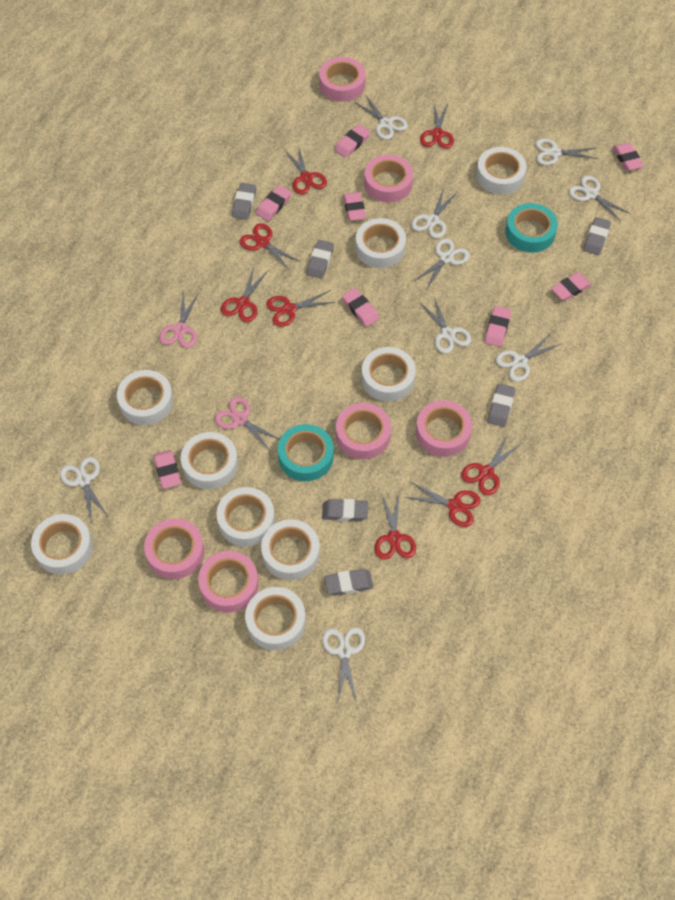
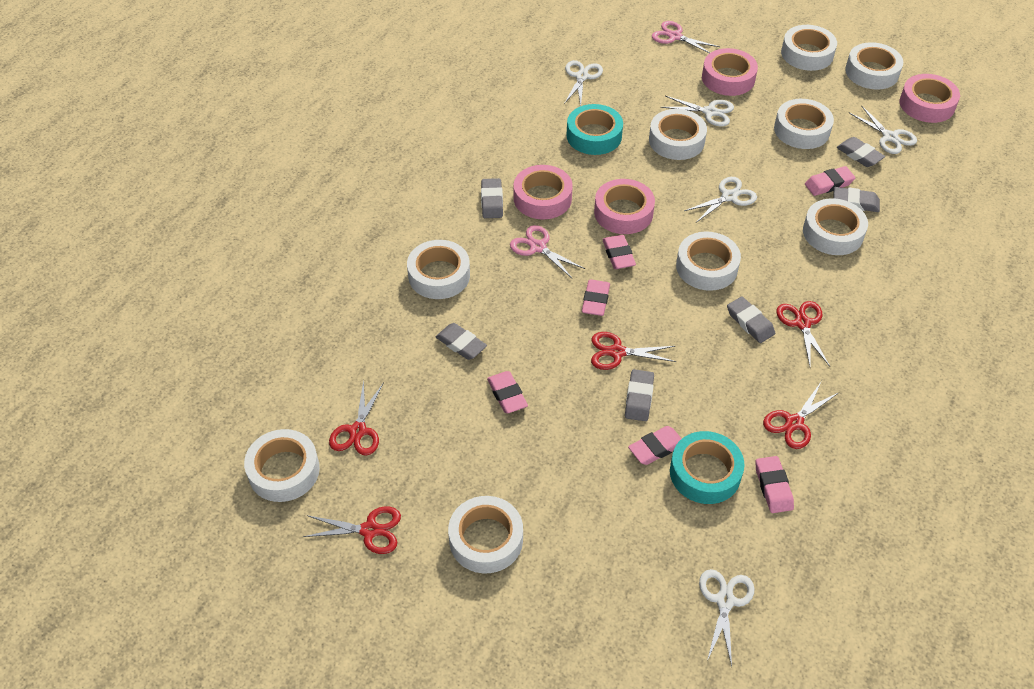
pink eraser: 8 -> 6
pink tape: 6 -> 4
red scissors: 8 -> 5
white scissors: 9 -> 5

